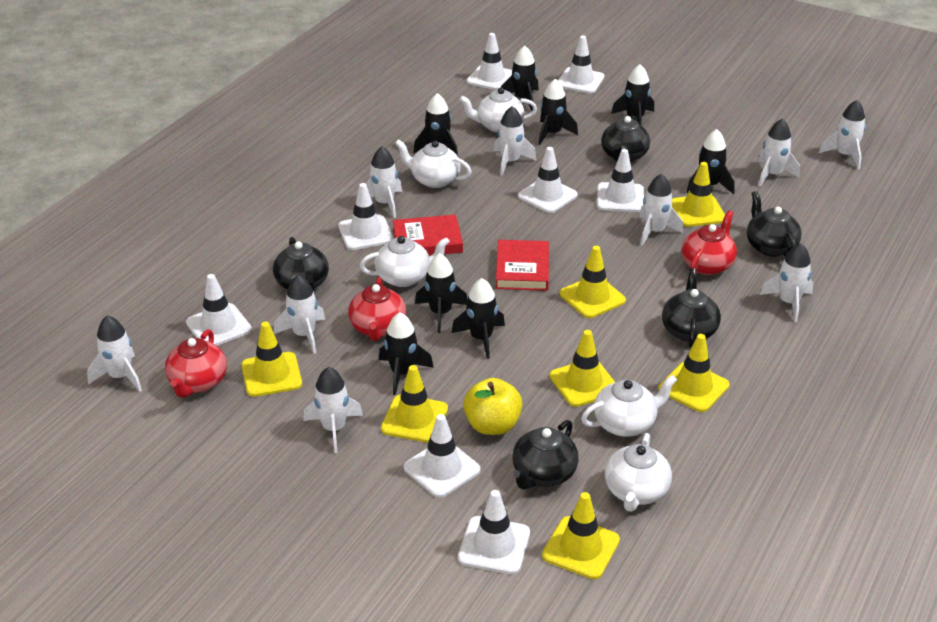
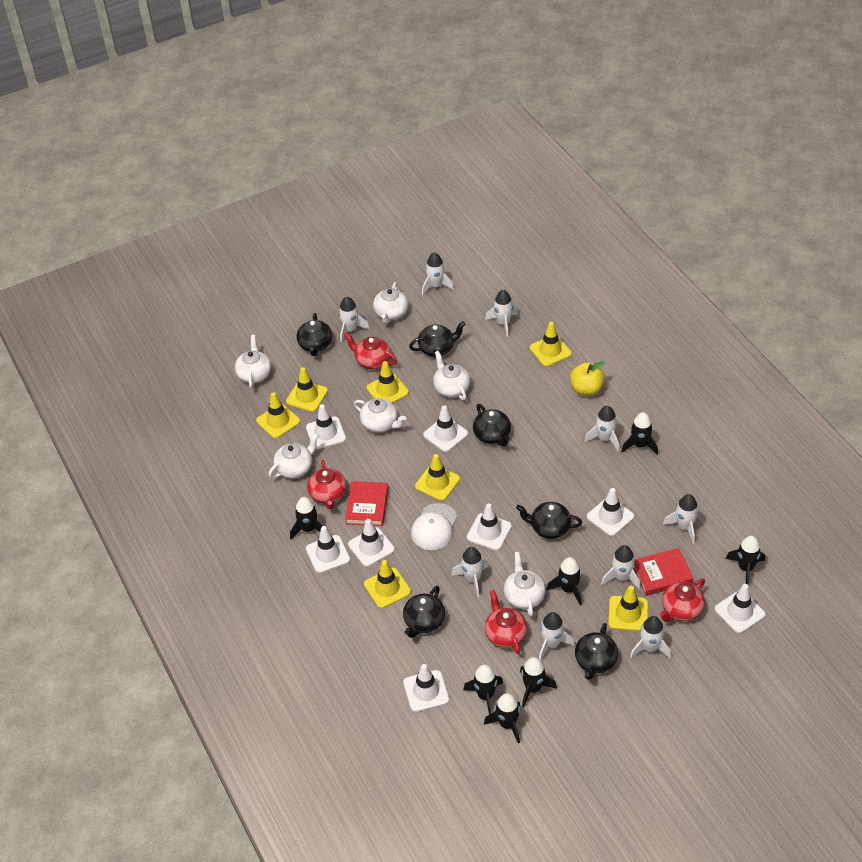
black rocket: 8 -> 7
black teapot: 5 -> 6
red teapot: 3 -> 4
white cap: 0 -> 1
white teapot: 5 -> 6

